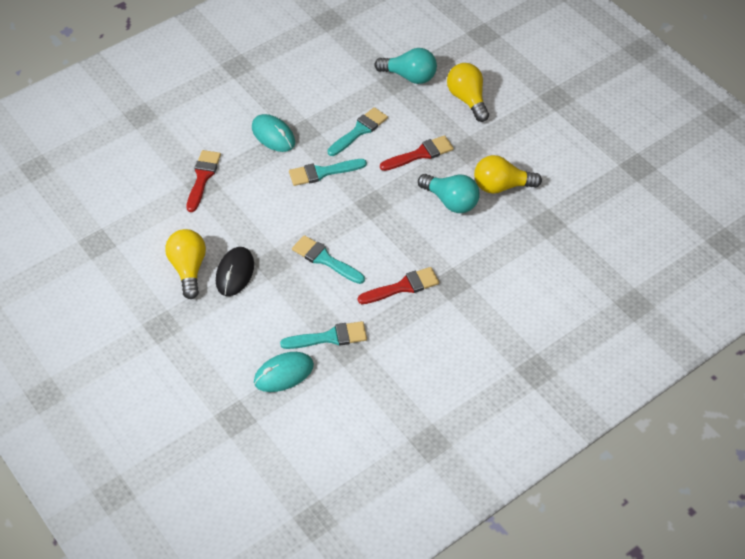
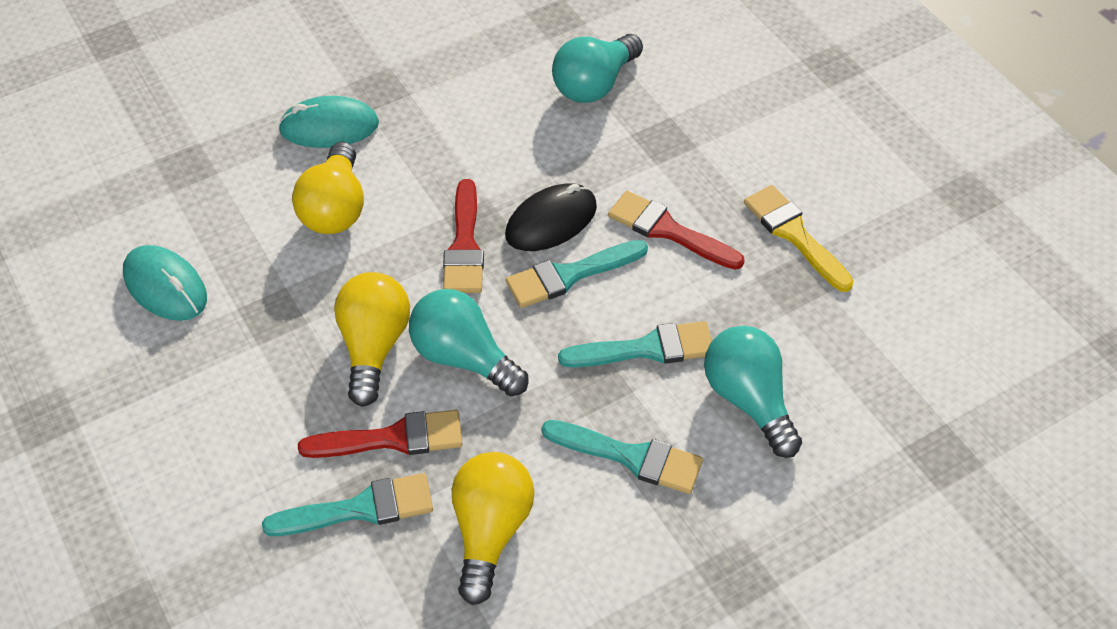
turquoise light bulb: 2 -> 3
yellow brush: 0 -> 1

